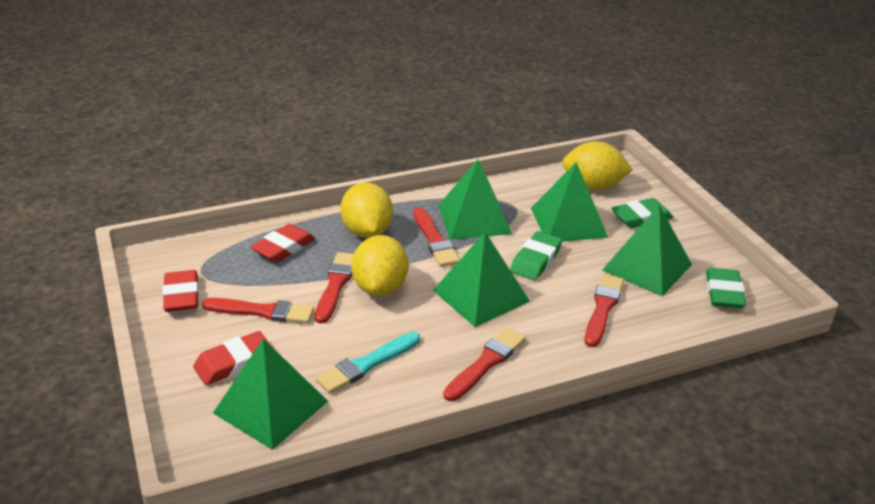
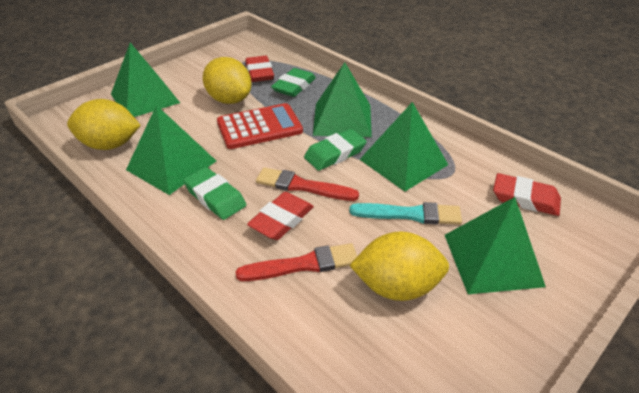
red brush: 5 -> 2
red calculator: 0 -> 1

